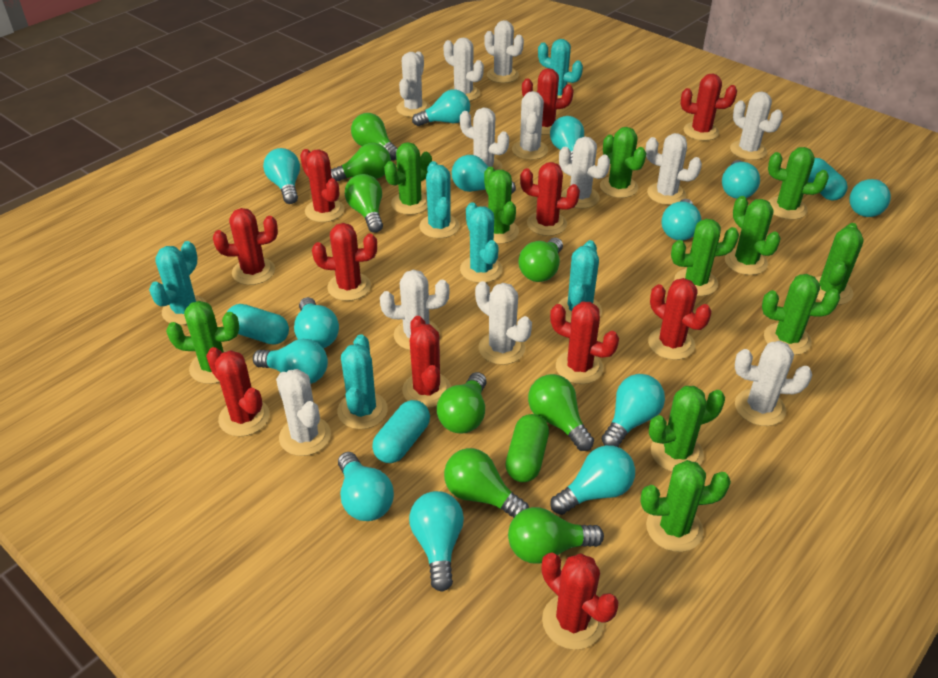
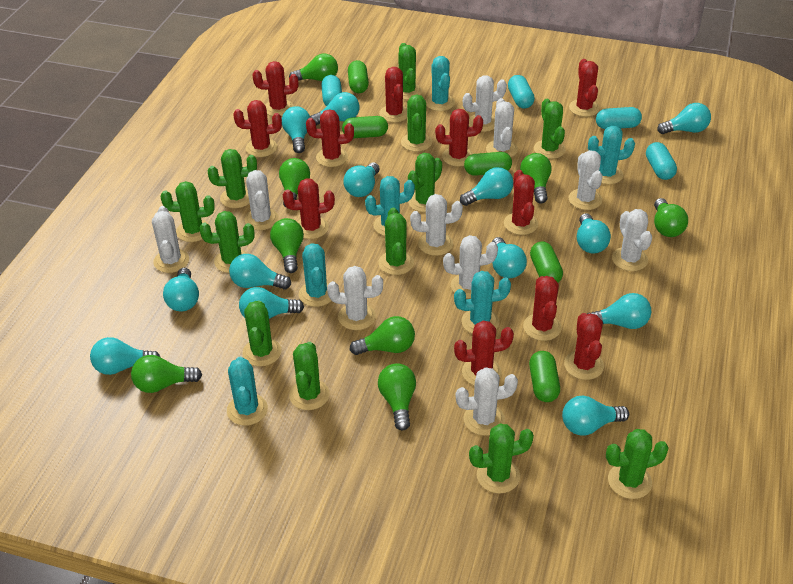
green cactus: 11 -> 12
green capsule: 1 -> 5
turquoise capsule: 3 -> 4
white cactus: 12 -> 10

